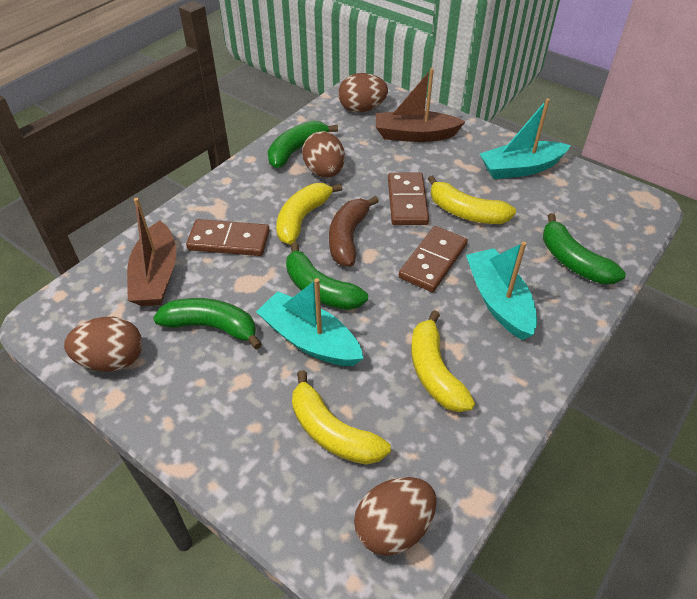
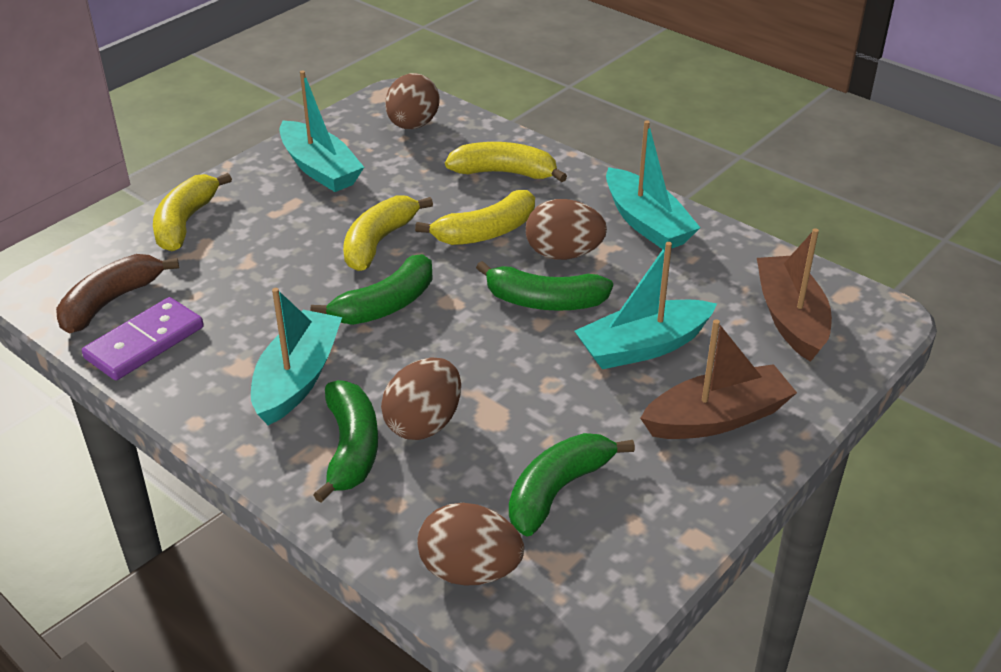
brown domino: 3 -> 0
purple domino: 0 -> 1
turquoise boat: 3 -> 4

